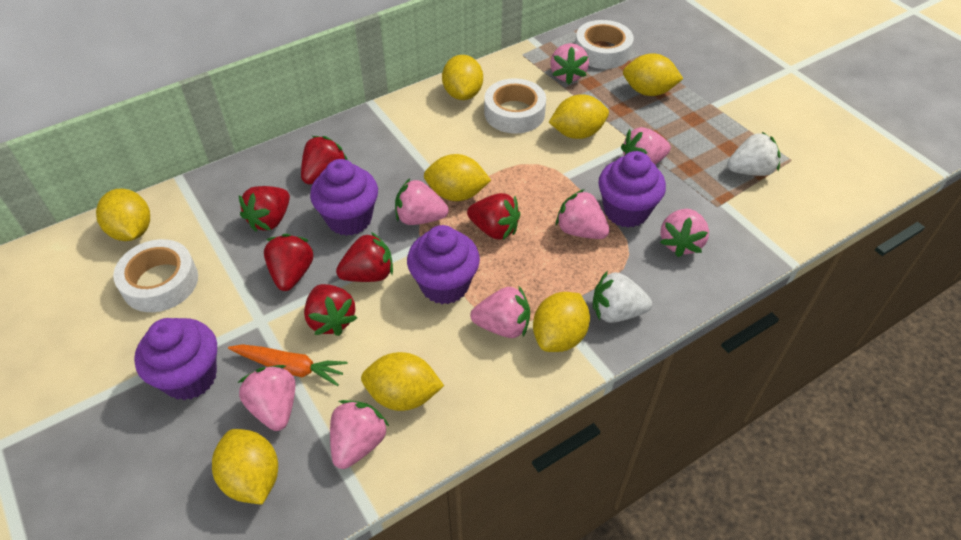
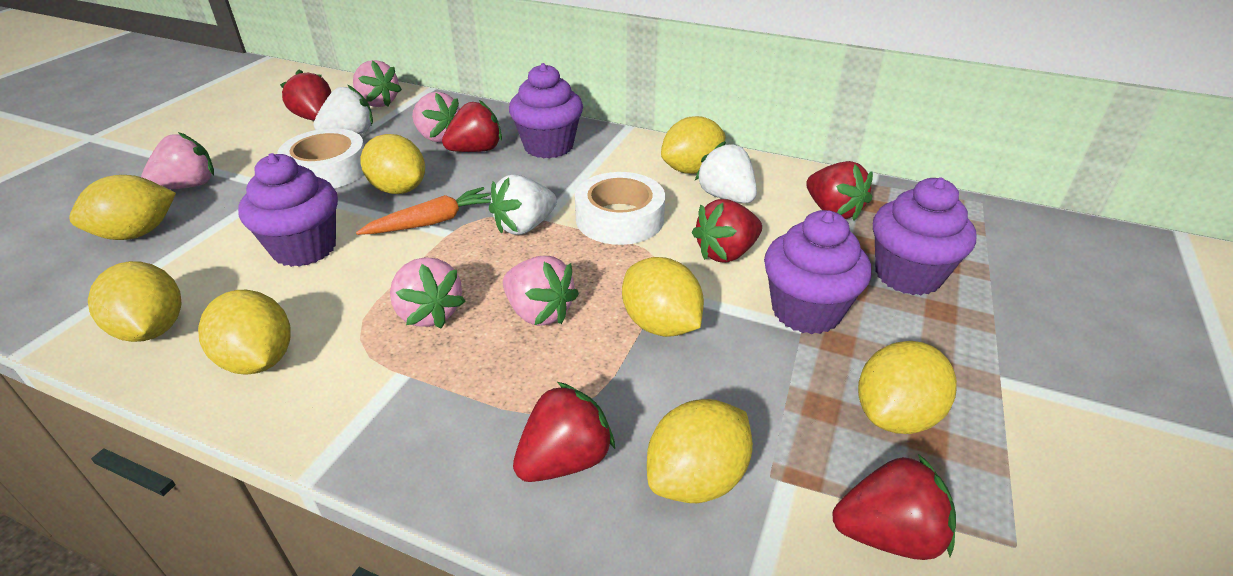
pink strawberry: 8 -> 5
white strawberry: 2 -> 3
white tape: 3 -> 2

